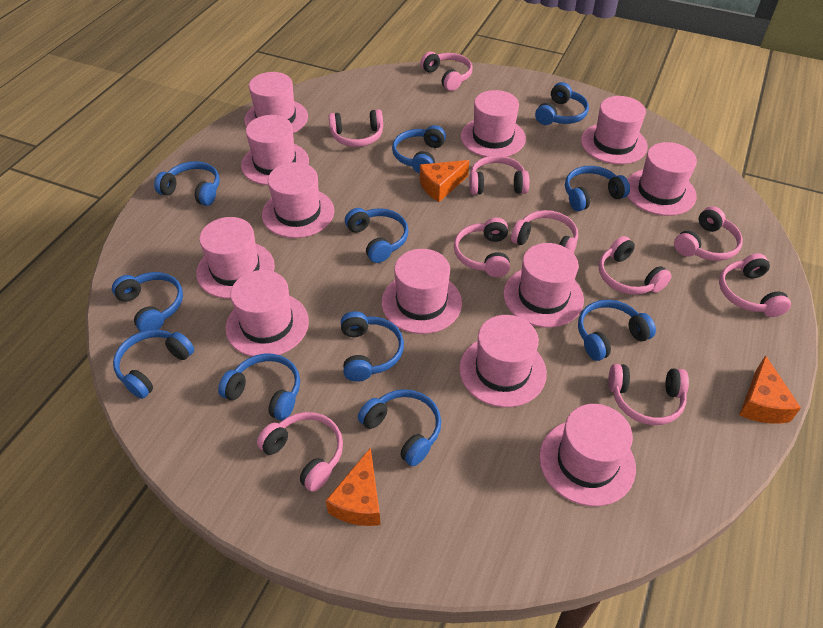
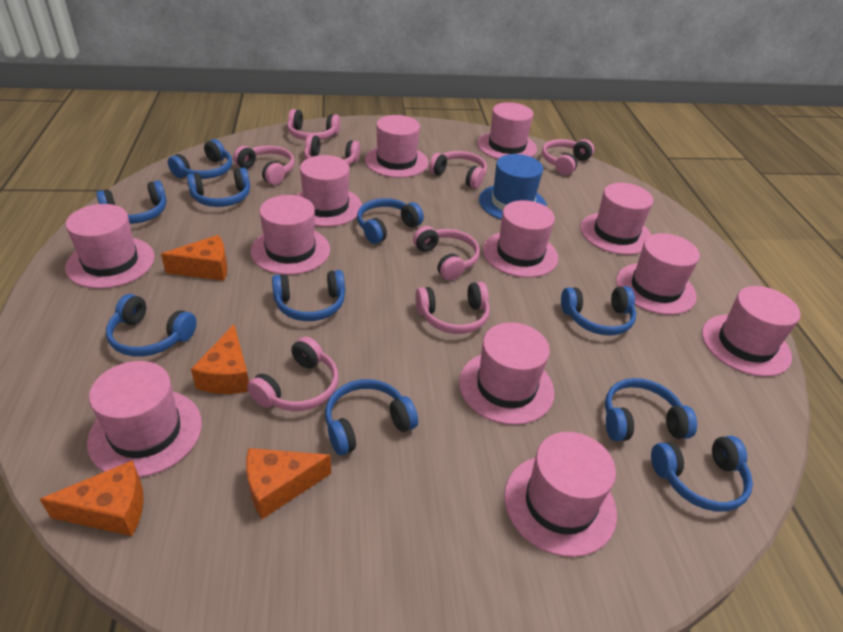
blue hat: 0 -> 1
blue headphones: 11 -> 10
orange cheese: 3 -> 4
pink headphones: 10 -> 8

